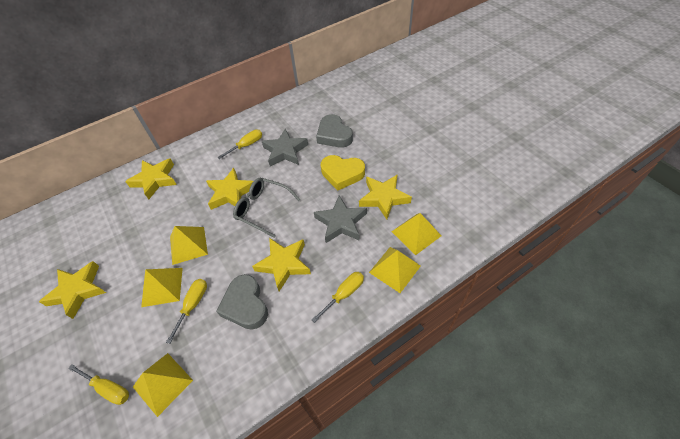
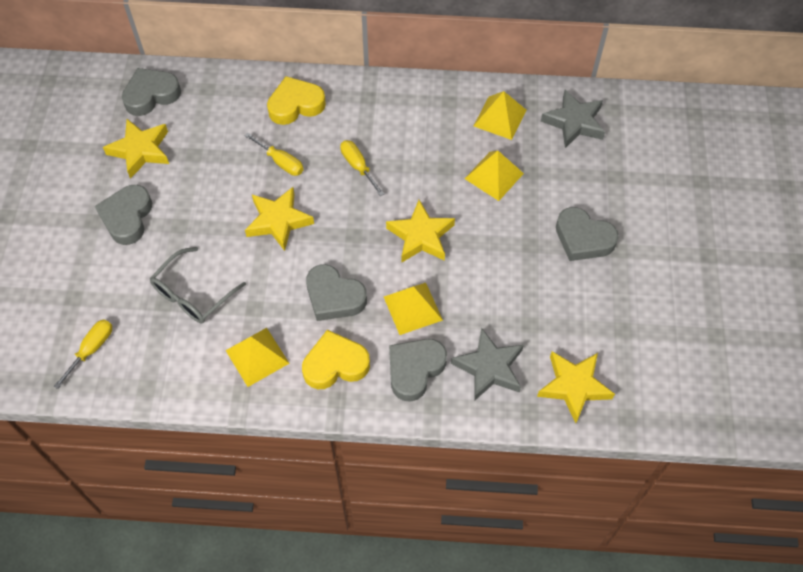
grey heart: 2 -> 5
yellow heart: 1 -> 2
yellow pyramid: 5 -> 4
yellow screwdriver: 4 -> 3
yellow star: 5 -> 4

